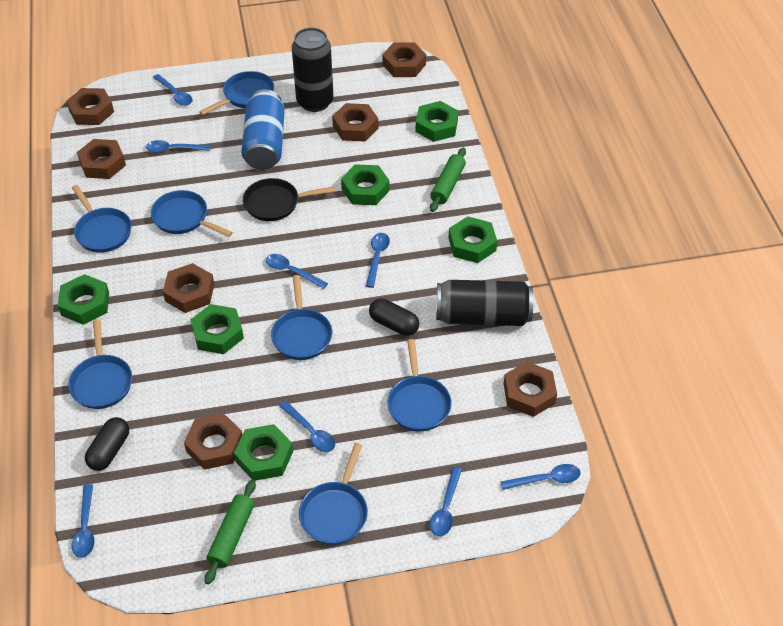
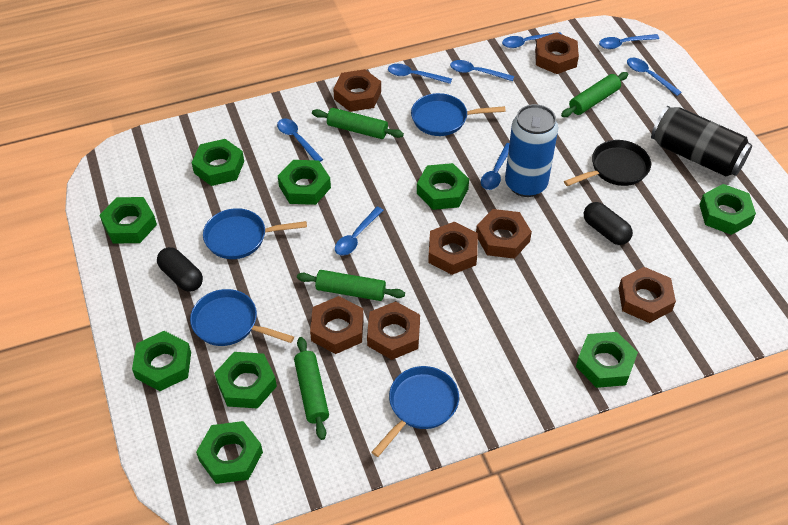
black can: 2 -> 1
blue pan: 7 -> 4
green nut: 6 -> 9
green rolling pin: 2 -> 4

